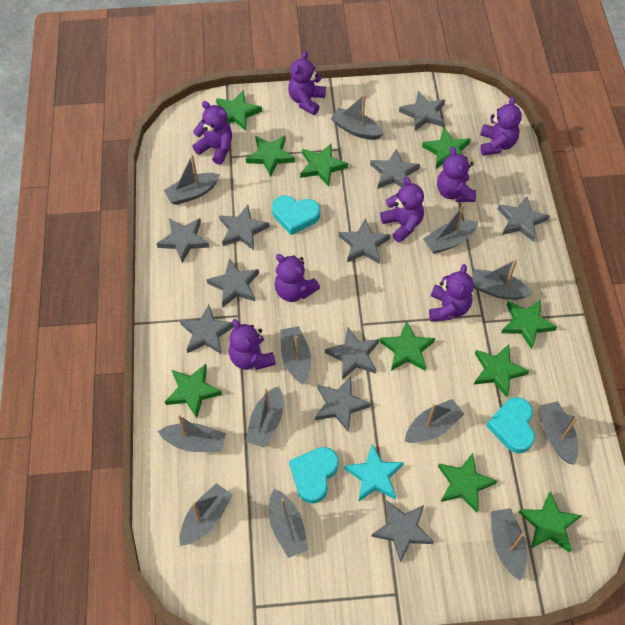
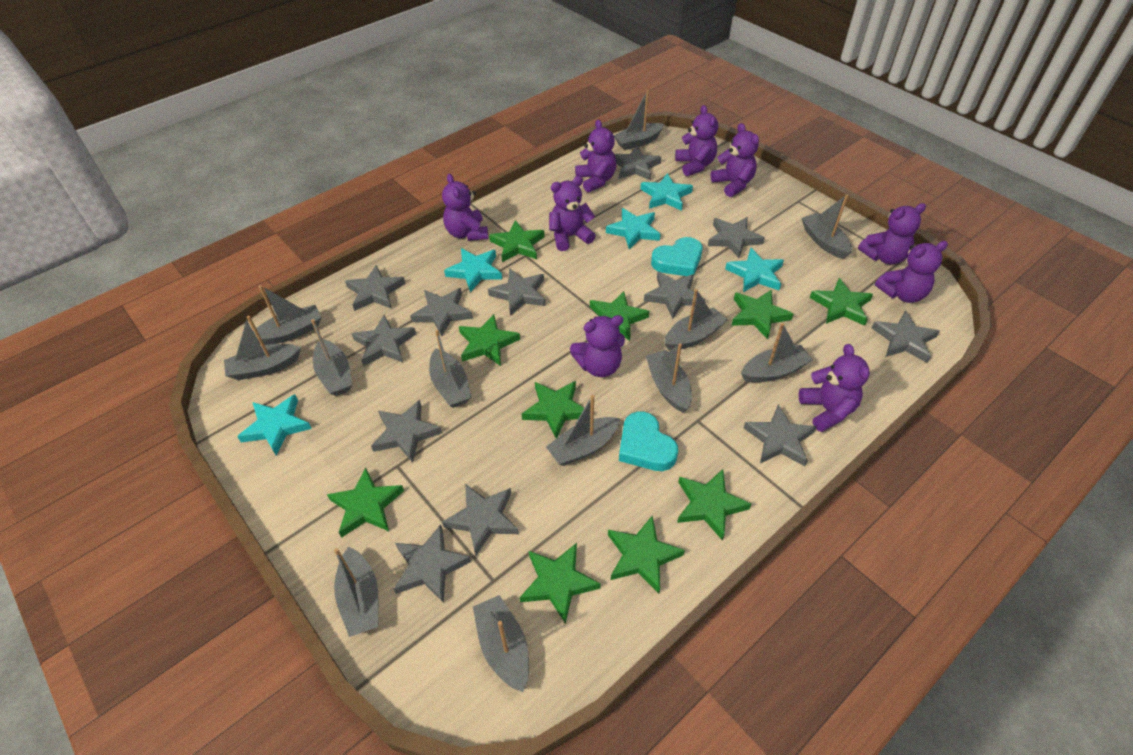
grey star: 11 -> 12
purple teddy bear: 8 -> 9
turquoise heart: 3 -> 2
turquoise star: 1 -> 5

